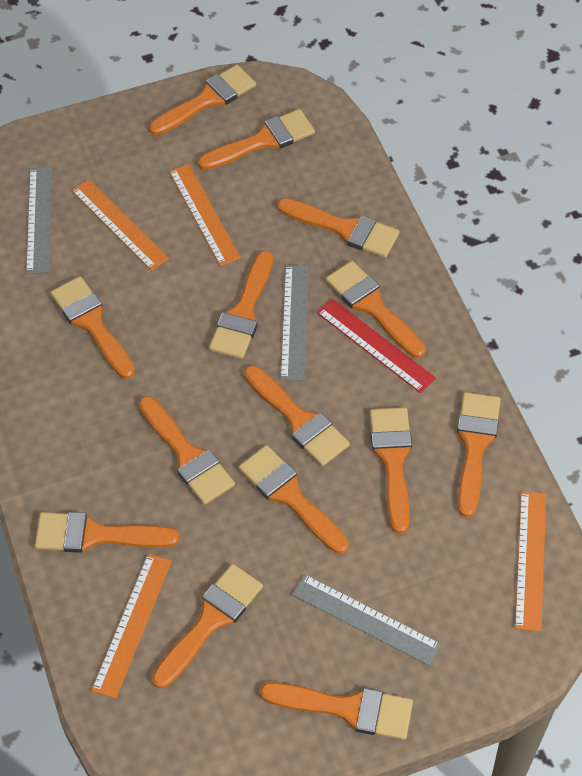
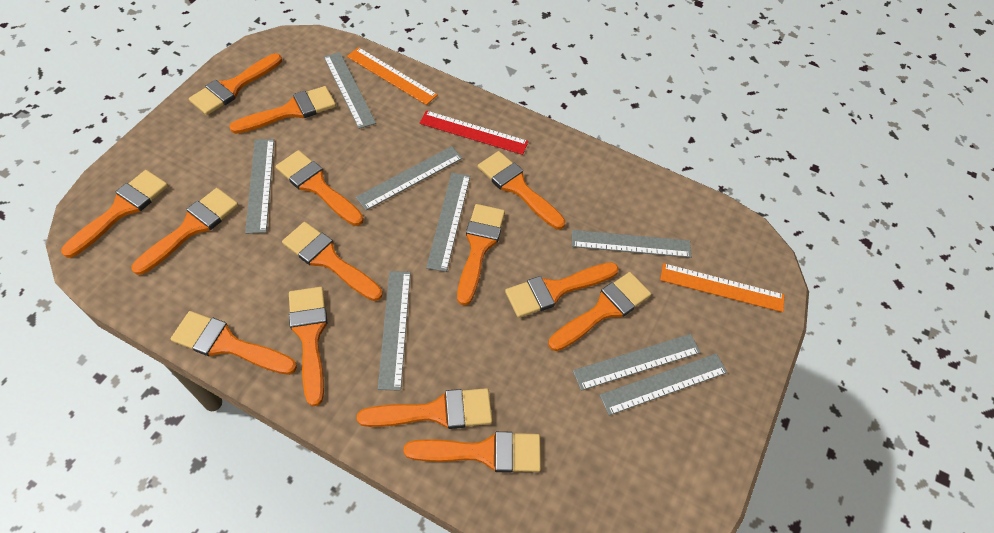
grey ruler: 3 -> 8
orange ruler: 4 -> 2

